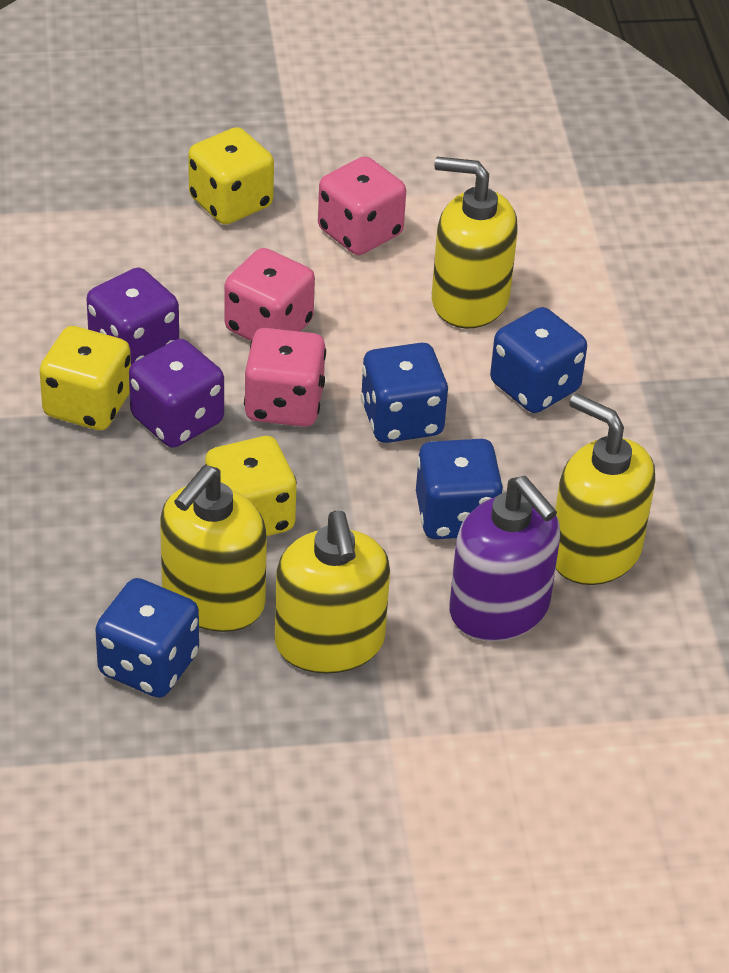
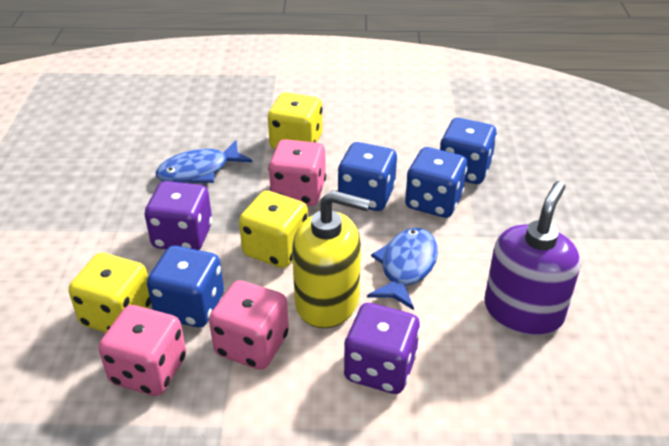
blue fish: 0 -> 2
yellow soap dispenser: 4 -> 1

